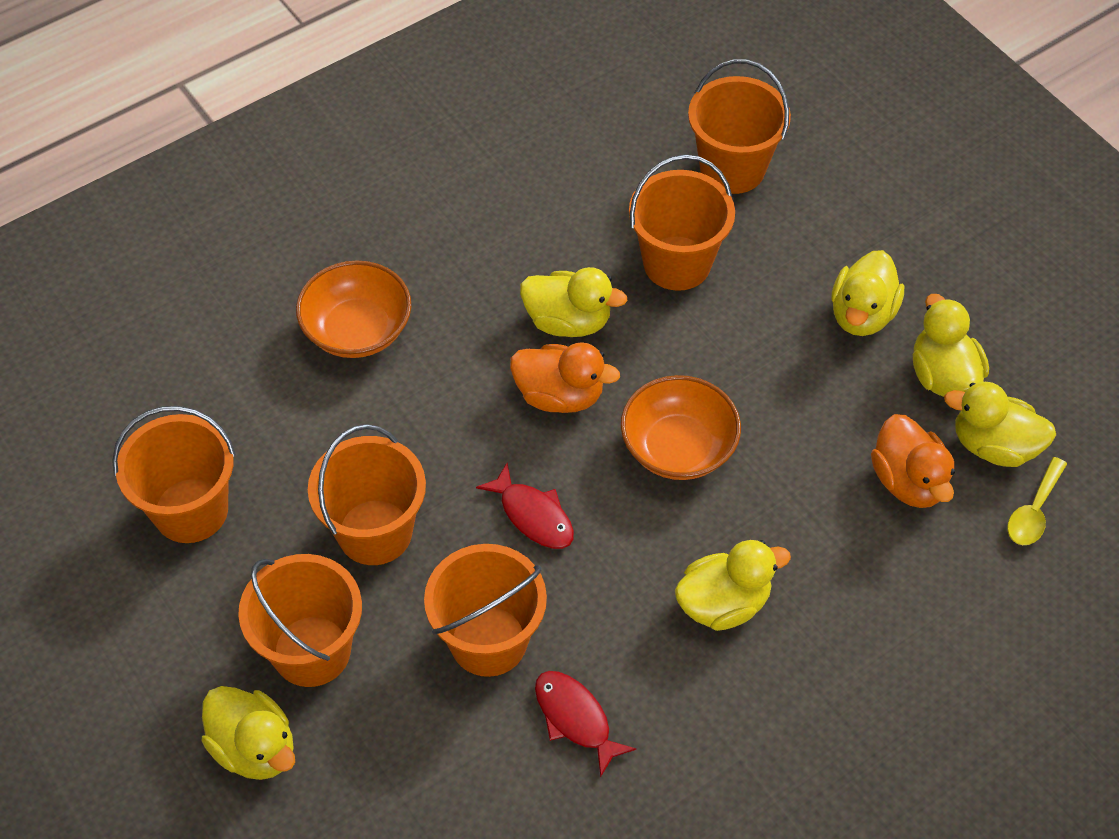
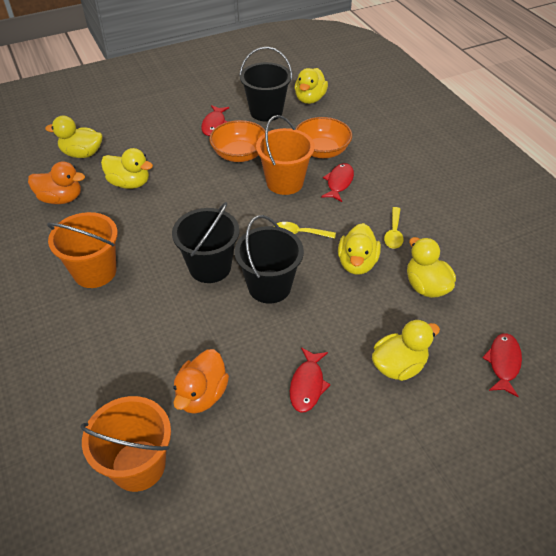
black bucket: 0 -> 3
orange bucket: 6 -> 3
red fish: 2 -> 4
yellow spoon: 1 -> 2

